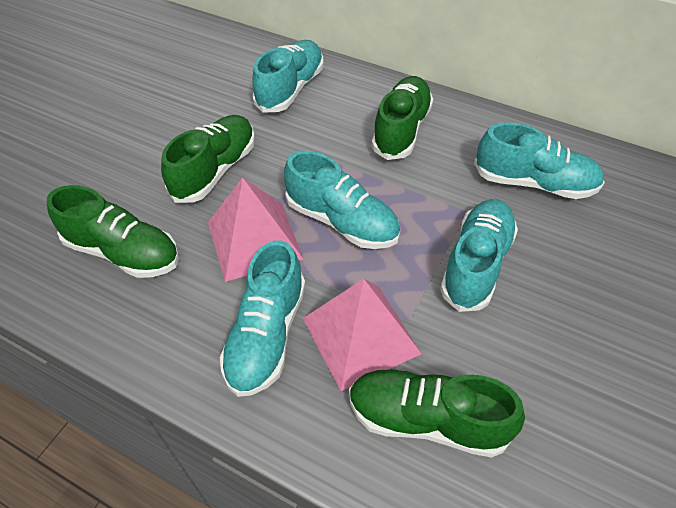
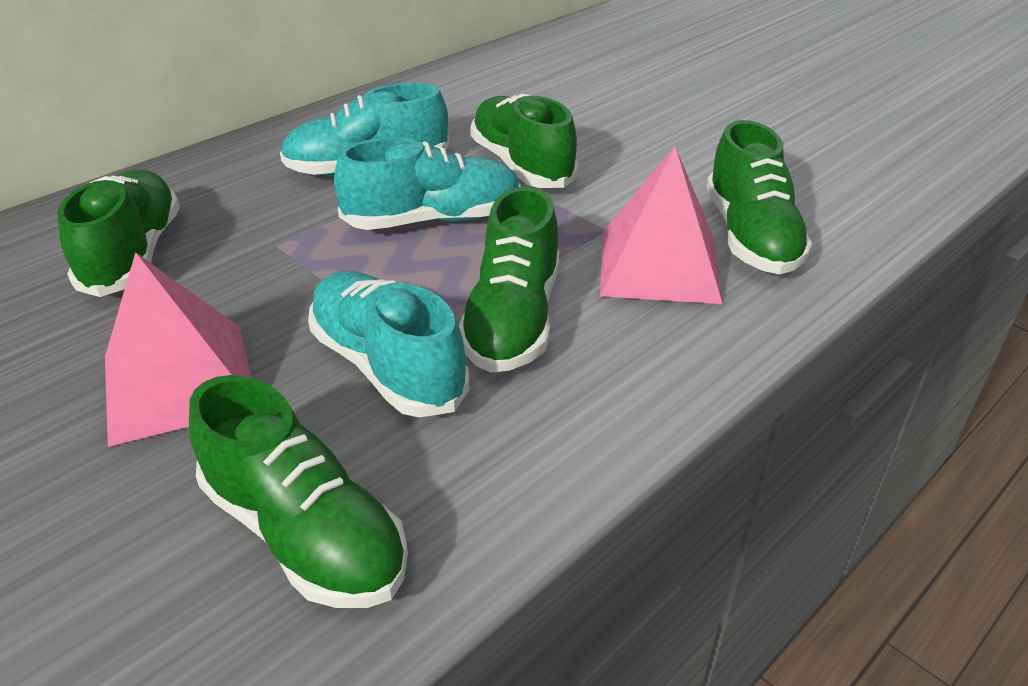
green shoe: 4 -> 5
turquoise shoe: 5 -> 3

